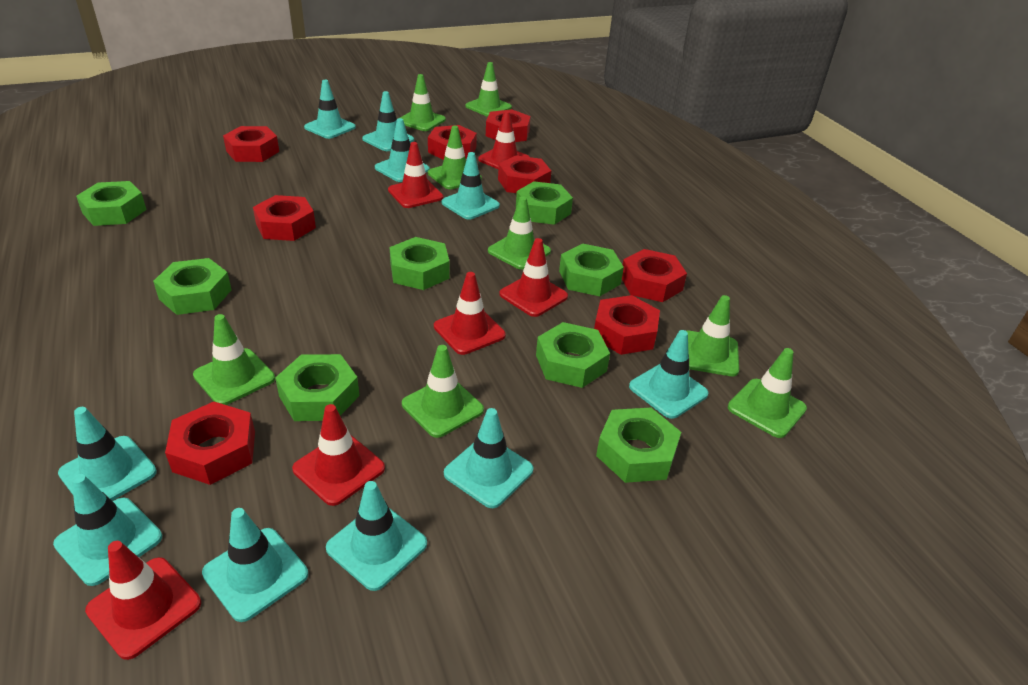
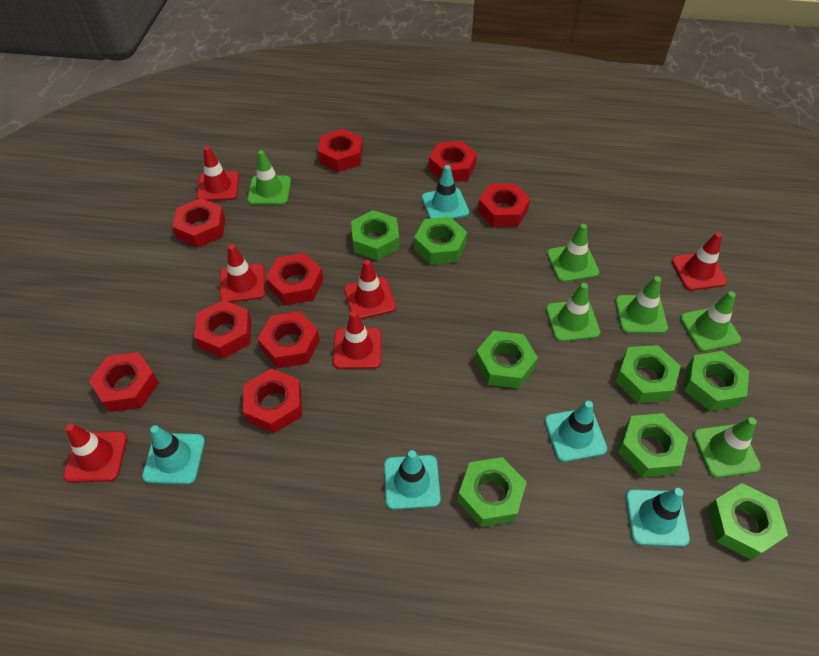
green traffic cone: 8 -> 6
red nut: 8 -> 9
turquoise traffic cone: 10 -> 5

